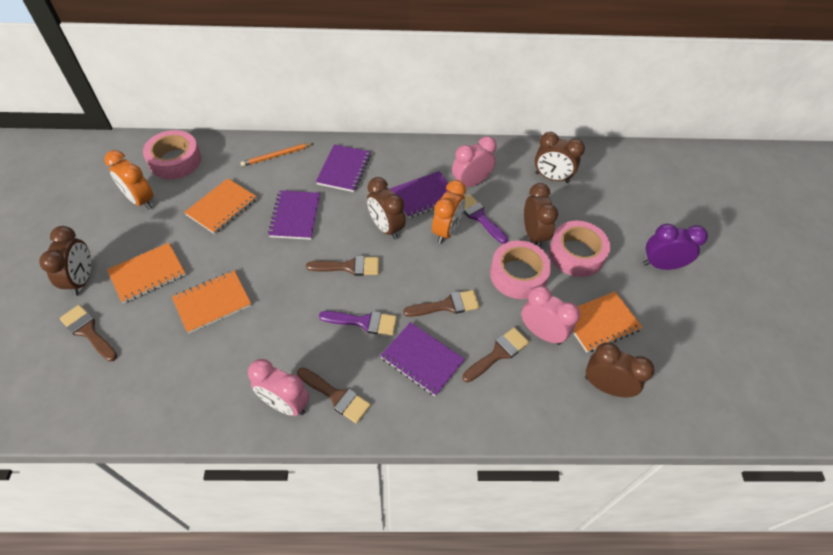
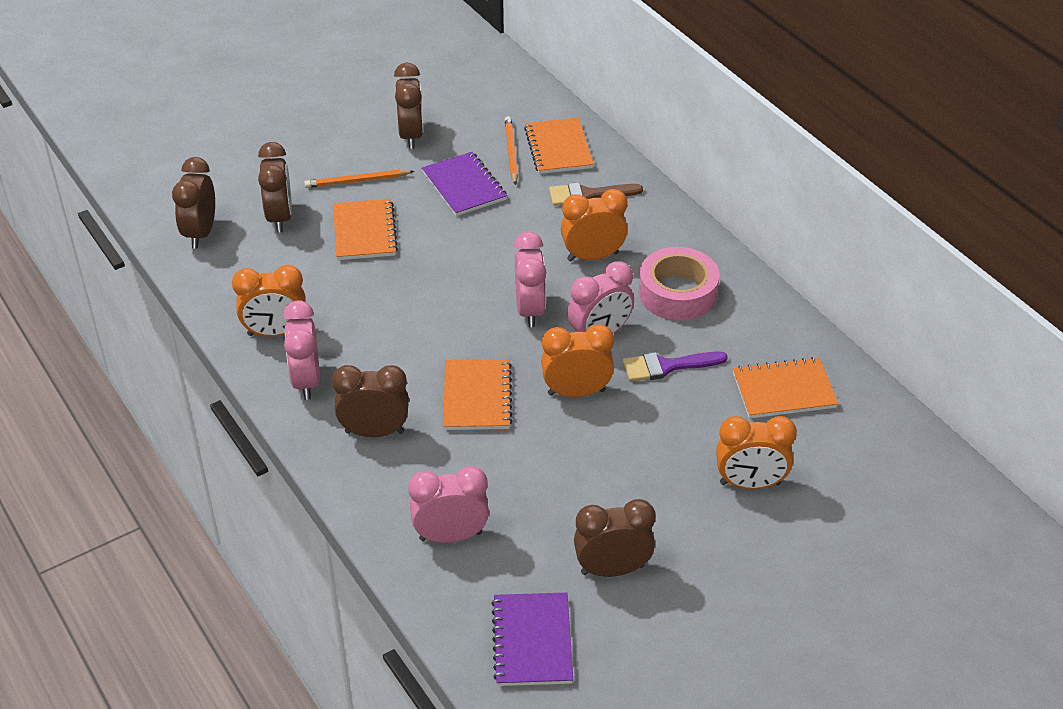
brown brush: 5 -> 1
orange clock: 2 -> 4
orange pencil: 1 -> 2
pink clock: 3 -> 4
pink tape: 3 -> 1
purple brush: 2 -> 1
purple clock: 1 -> 0
purple notebook: 4 -> 2

